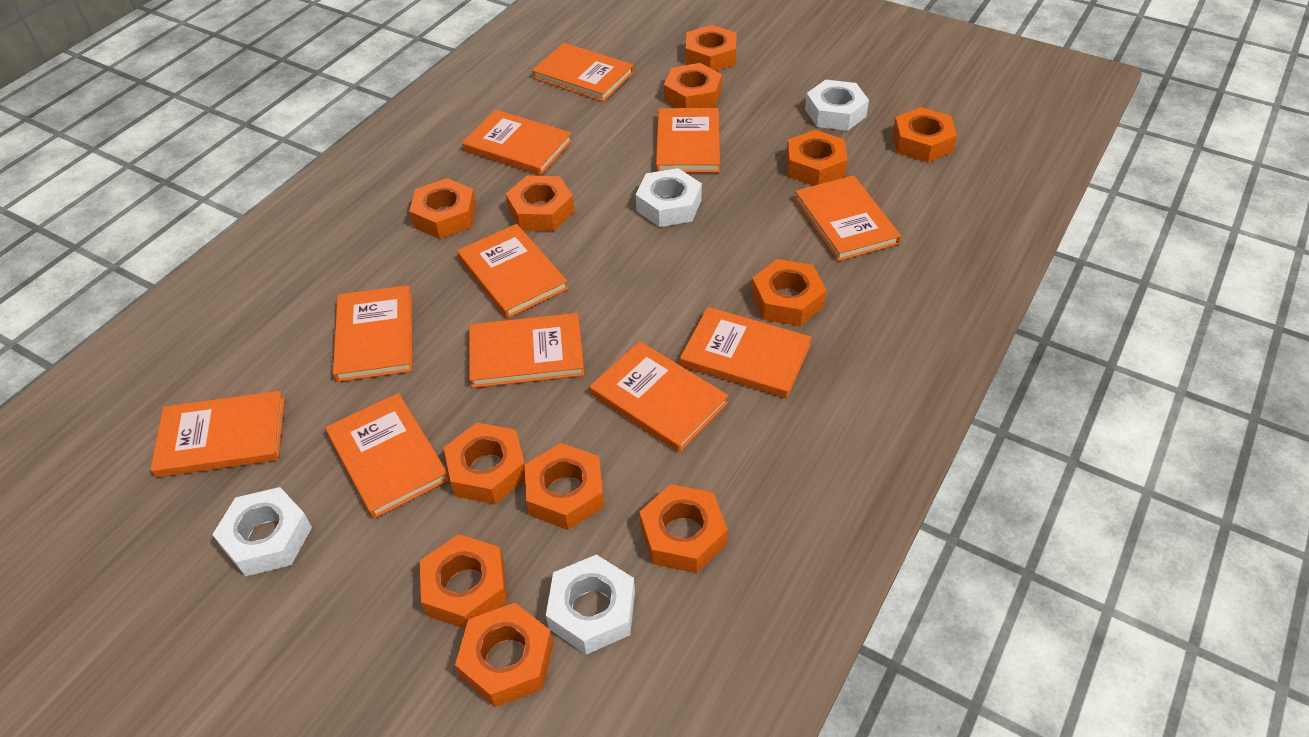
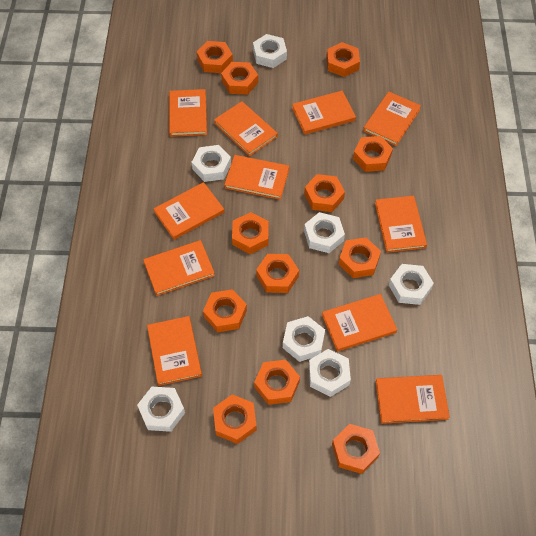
white nut: 4 -> 7

